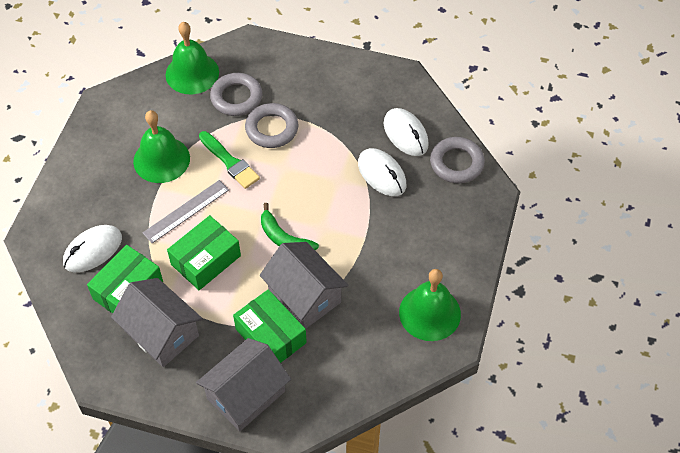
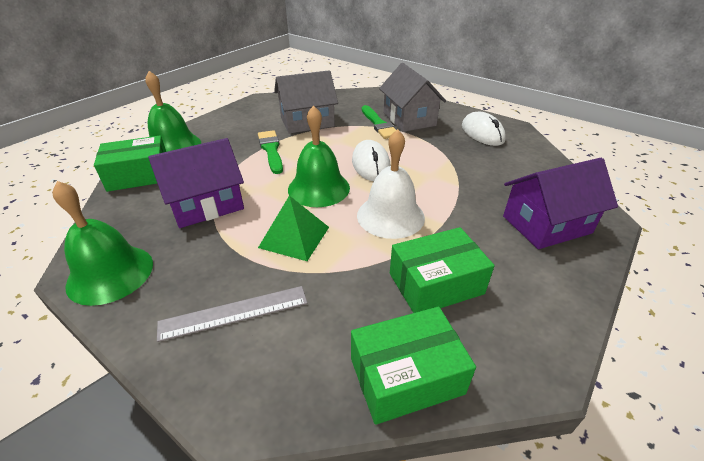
green banana: 1 -> 0
green brush: 1 -> 2
green pyramid: 0 -> 1
grey house: 3 -> 2
grey ring: 3 -> 0
purple house: 0 -> 2
white bell: 0 -> 1
white mouse: 3 -> 2

